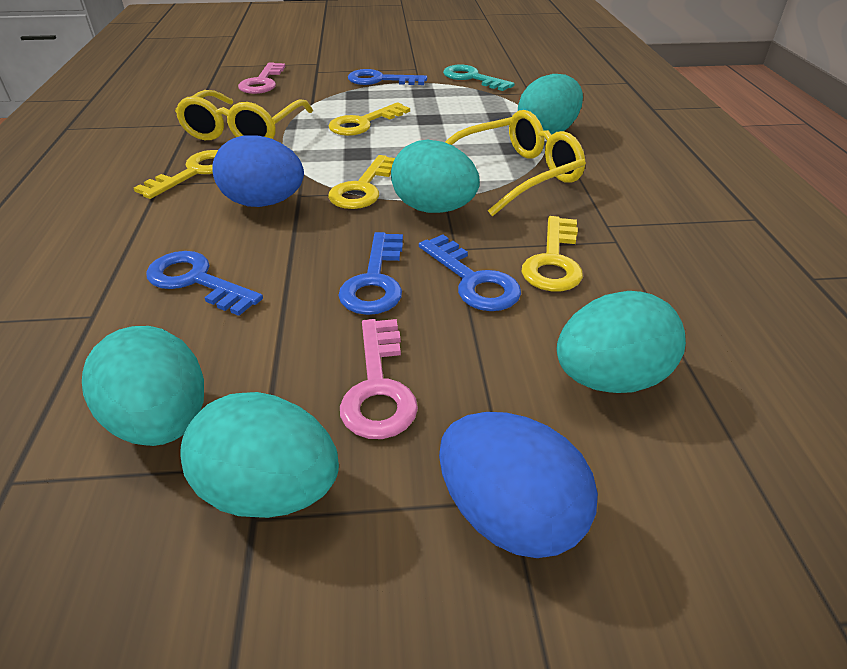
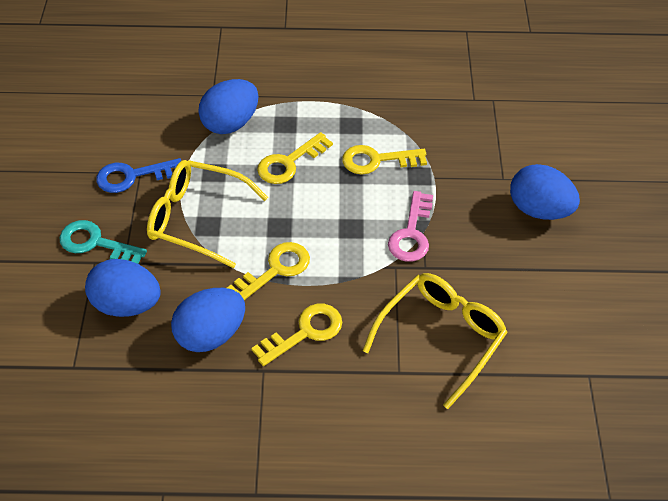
blue egg: 2 -> 4
blue key: 4 -> 1
pink key: 2 -> 1
turquoise egg: 5 -> 0

